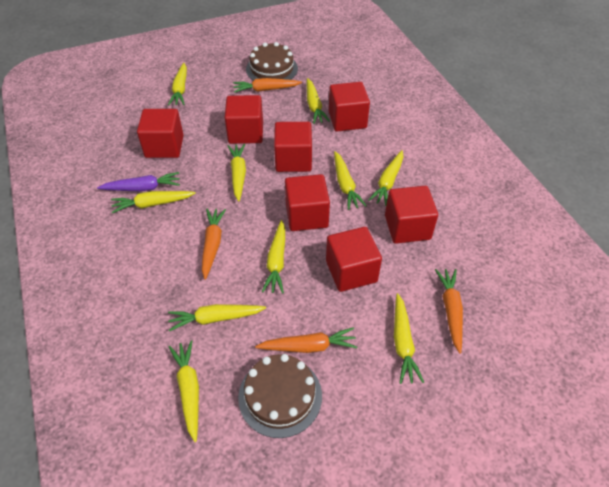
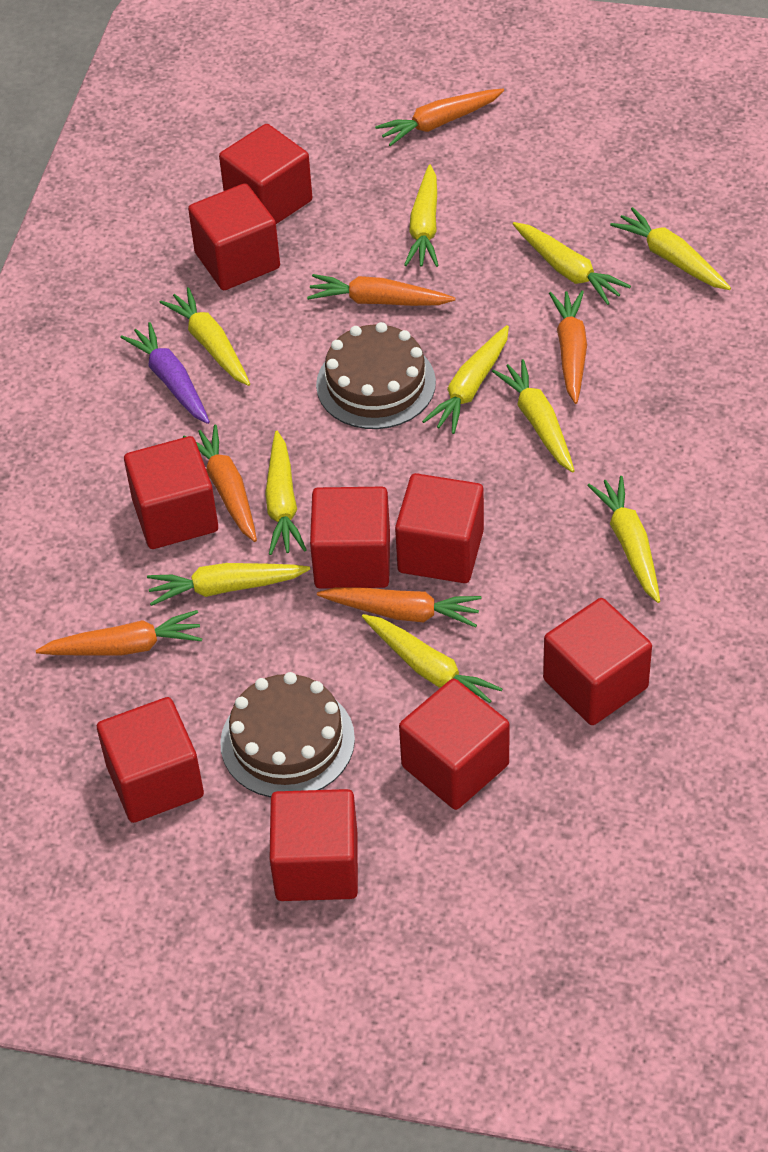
orange carrot: 4 -> 6
red cube: 7 -> 9

